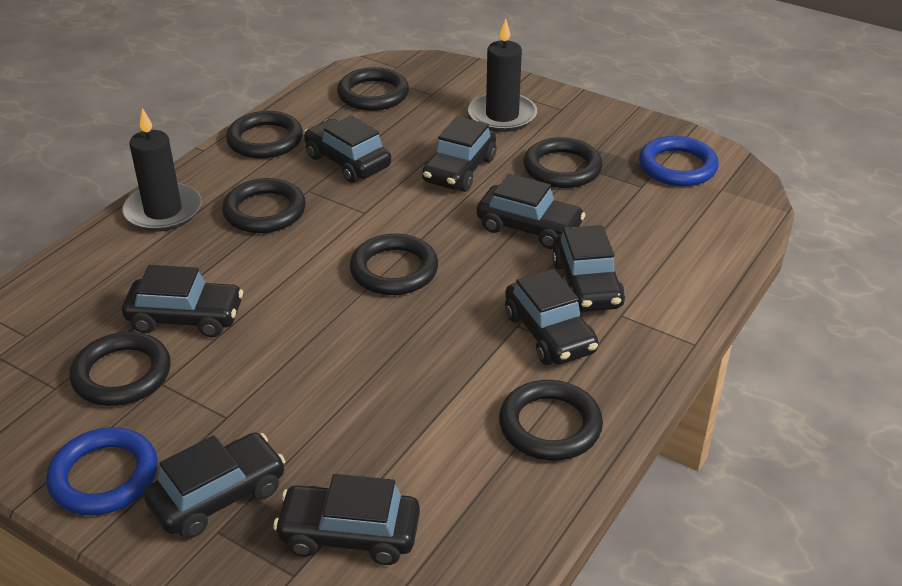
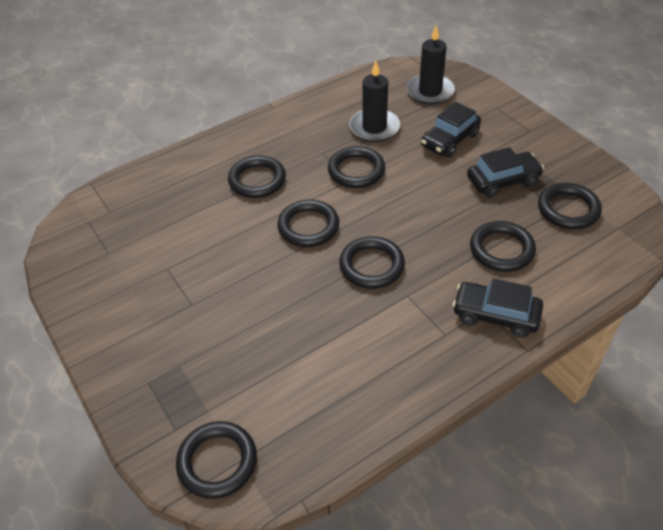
black car: 8 -> 3
blue ring: 2 -> 0

